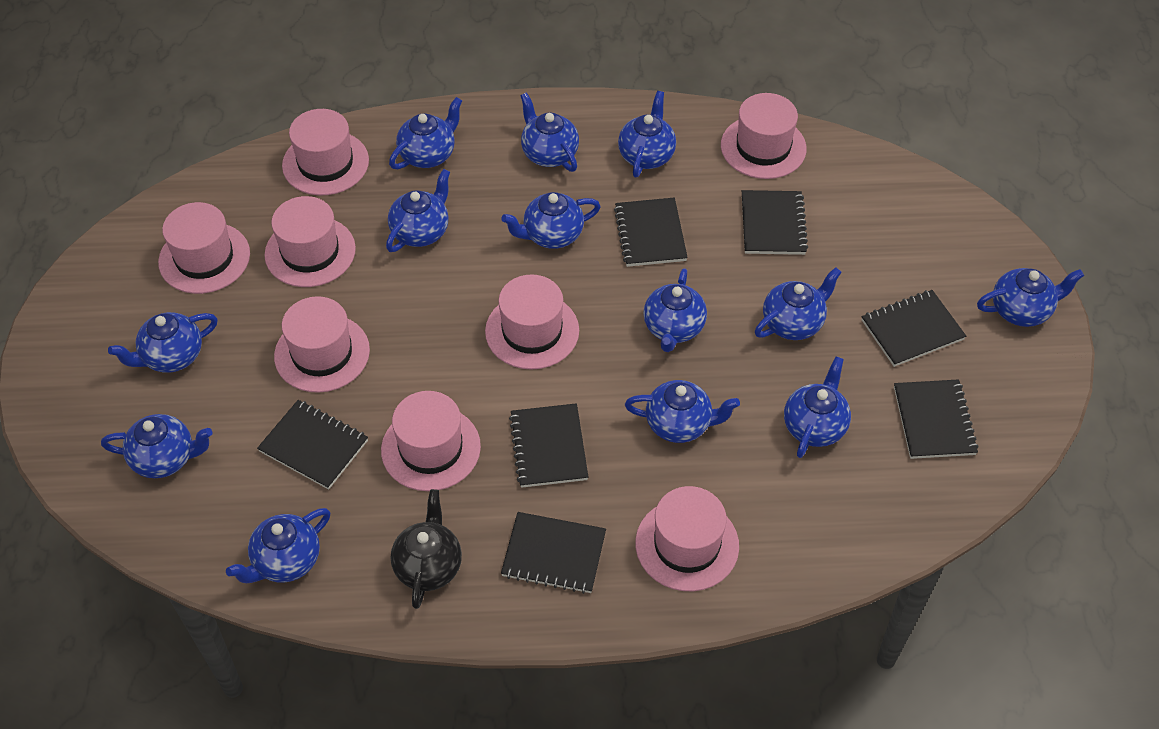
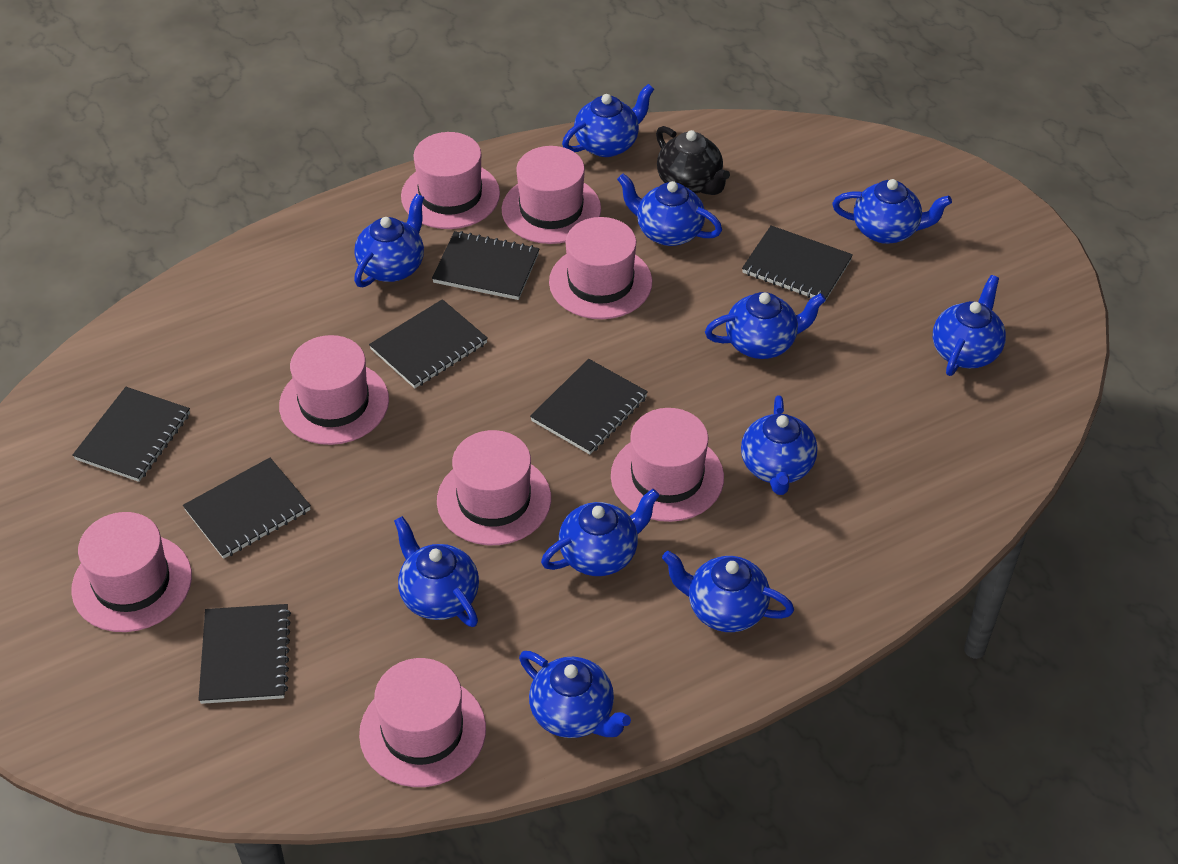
blue teapot: 13 -> 11

